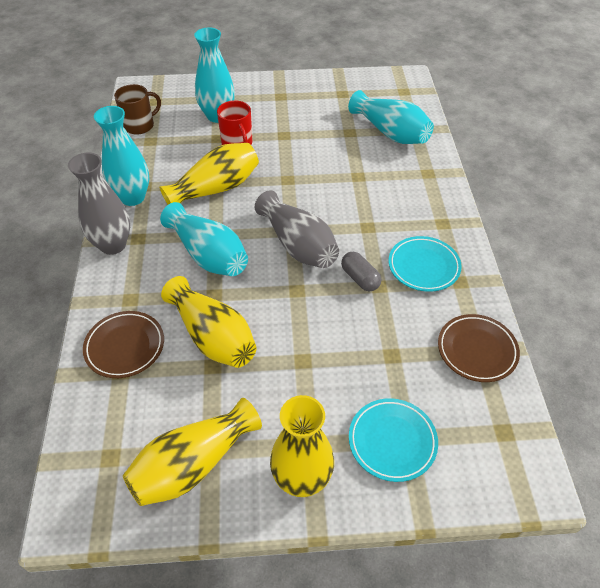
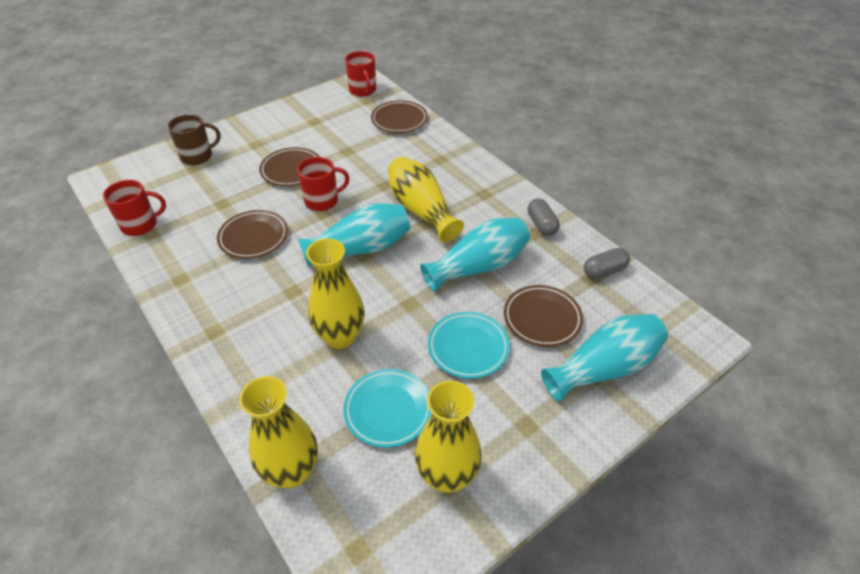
brown plate: 2 -> 4
grey capsule: 1 -> 2
grey vase: 2 -> 0
red mug: 1 -> 3
turquoise vase: 4 -> 3

